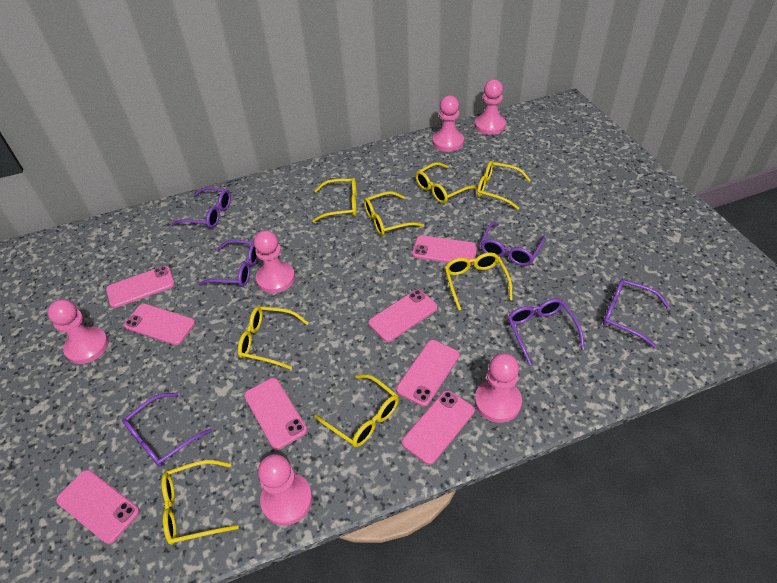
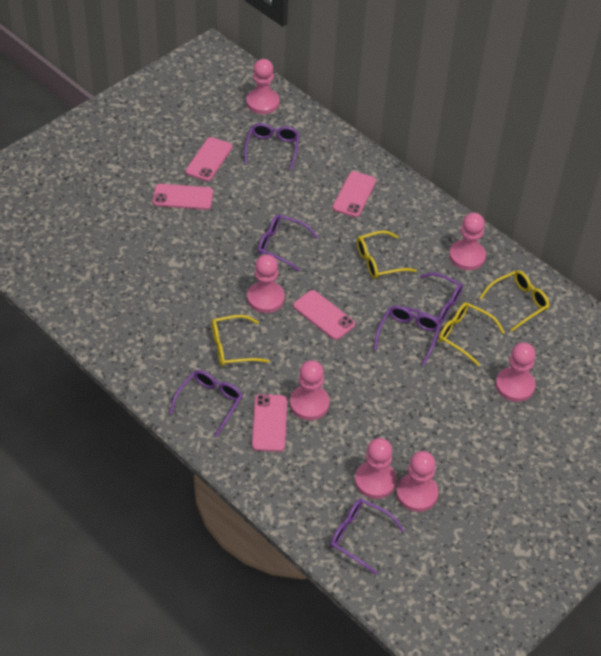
pink pawn: 6 -> 7
pink phone: 8 -> 5
yellow glasses: 8 -> 4

